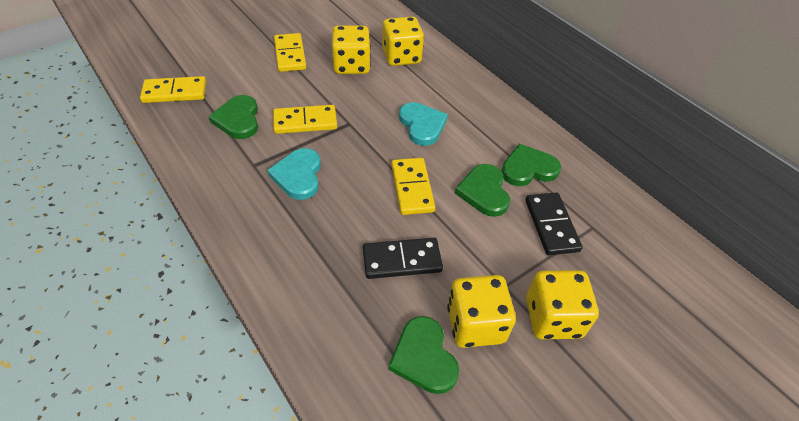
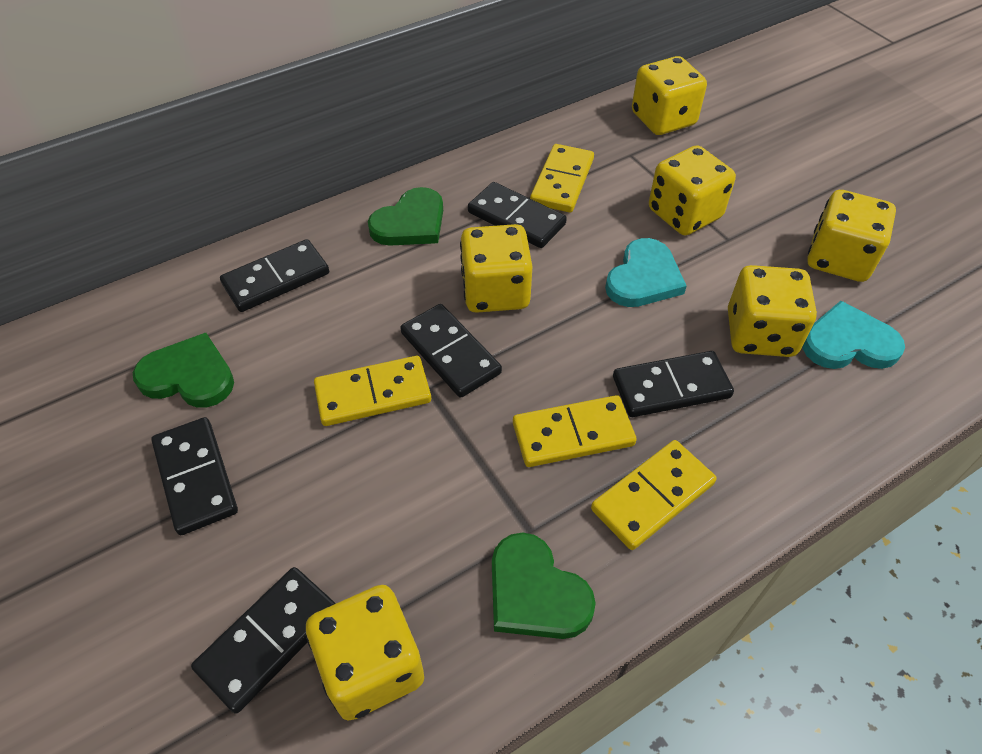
black domino: 2 -> 6
green heart: 4 -> 3
yellow dice: 4 -> 6

